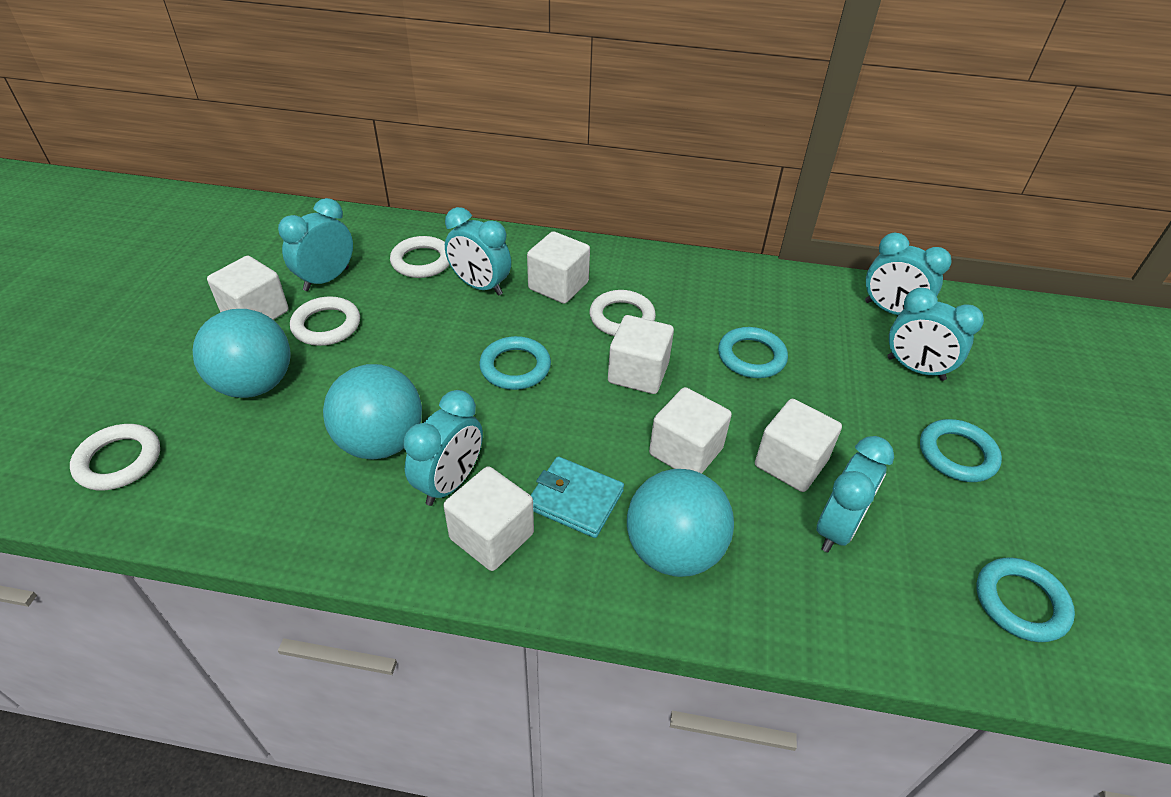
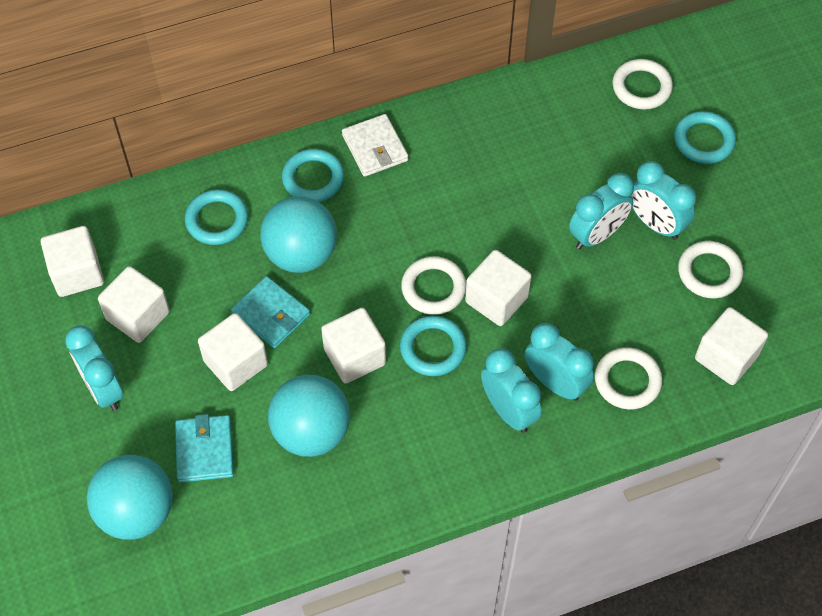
turquoise clock: 6 -> 5
turquoise wallet: 1 -> 2
white wallet: 0 -> 1

